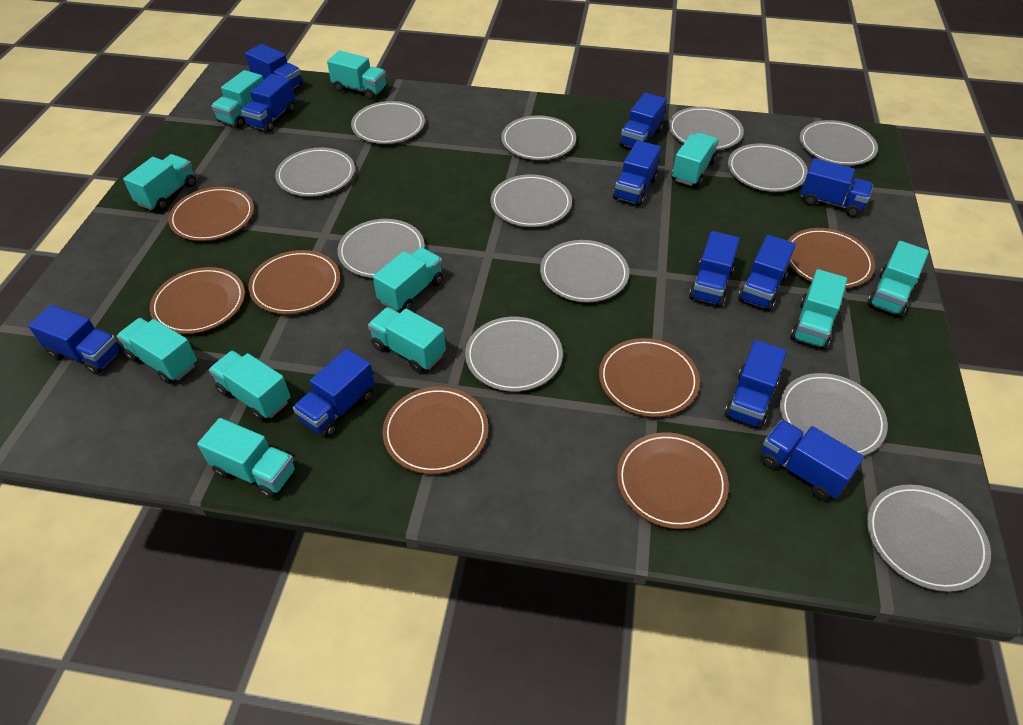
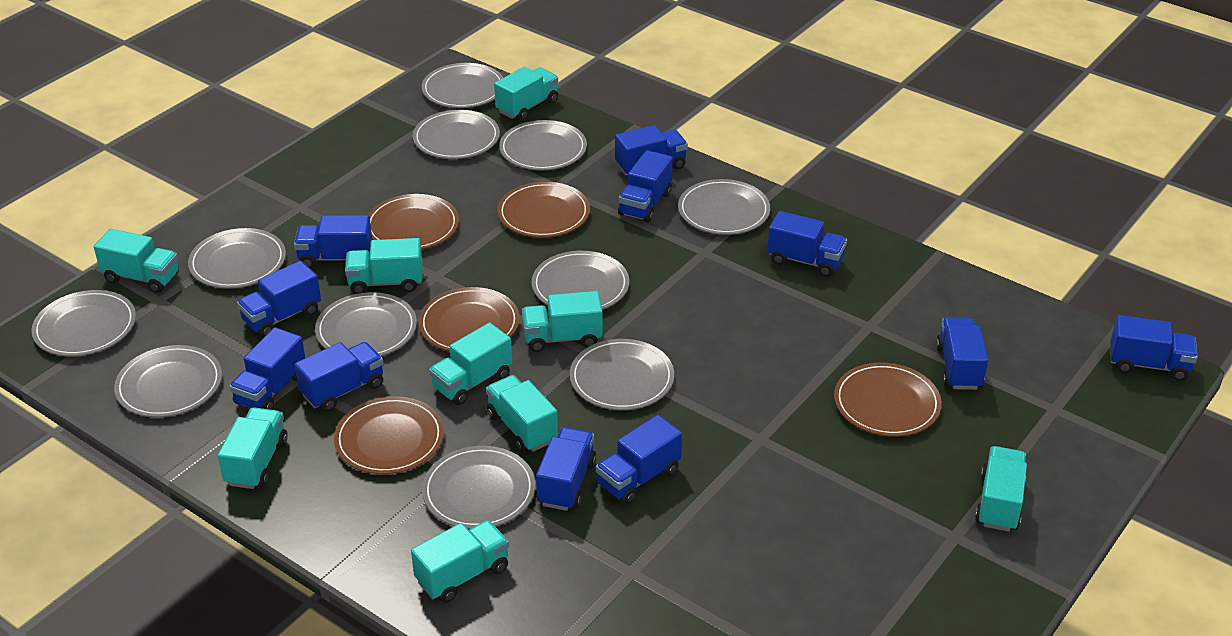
brown plate: 7 -> 5
grey plate: 12 -> 11
turquoise truck: 11 -> 9

